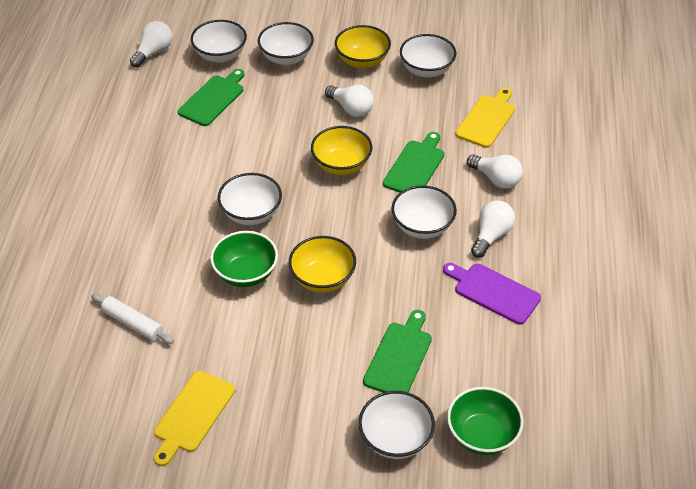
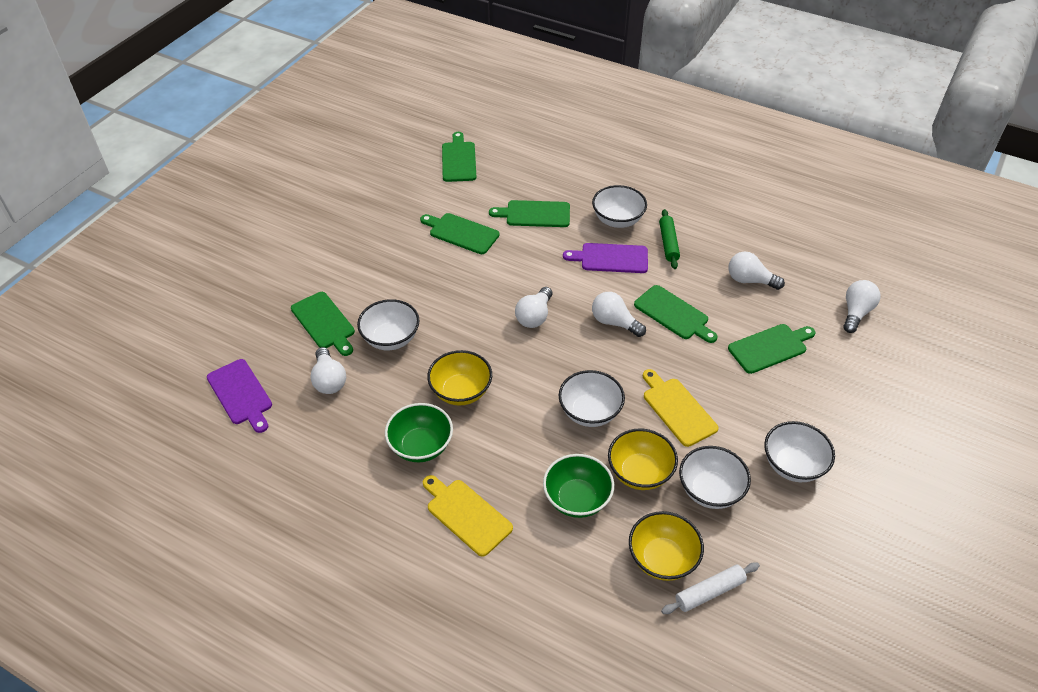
green cutting board: 3 -> 6
green rolling pin: 0 -> 1
purple cutting board: 1 -> 2
white bowl: 6 -> 5
white light bulb: 4 -> 5

